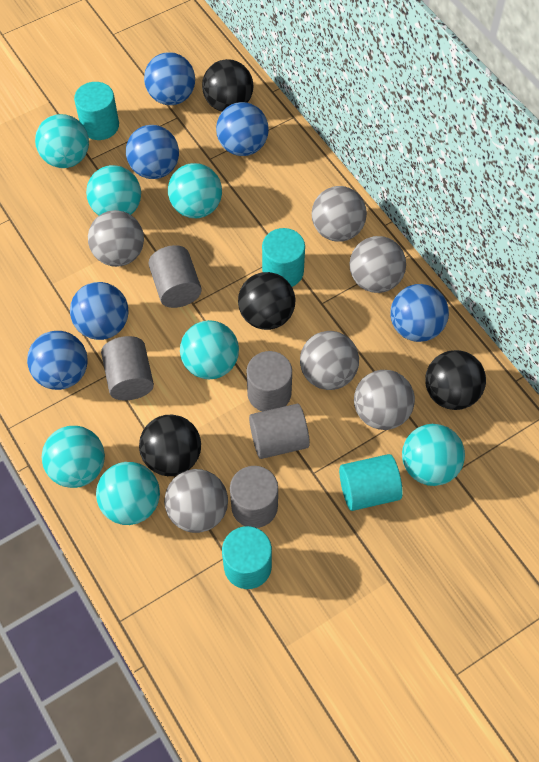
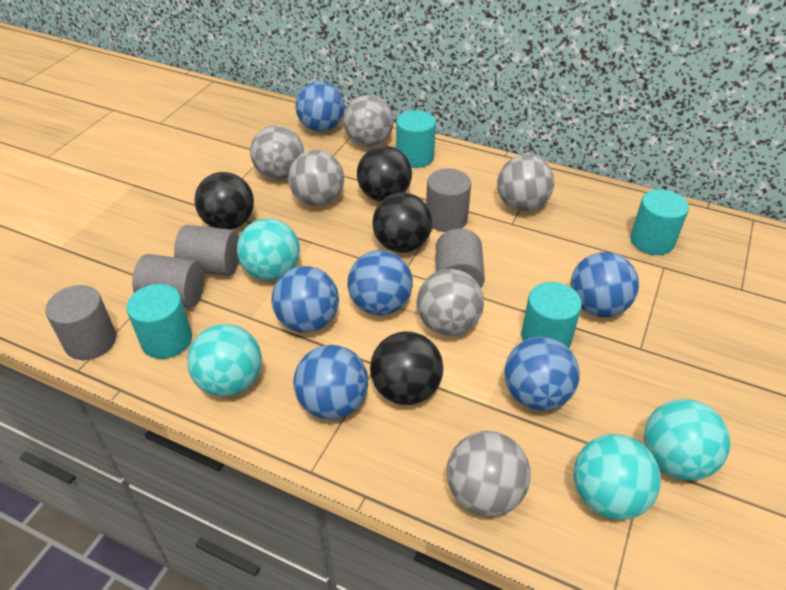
turquoise ball: 7 -> 4

